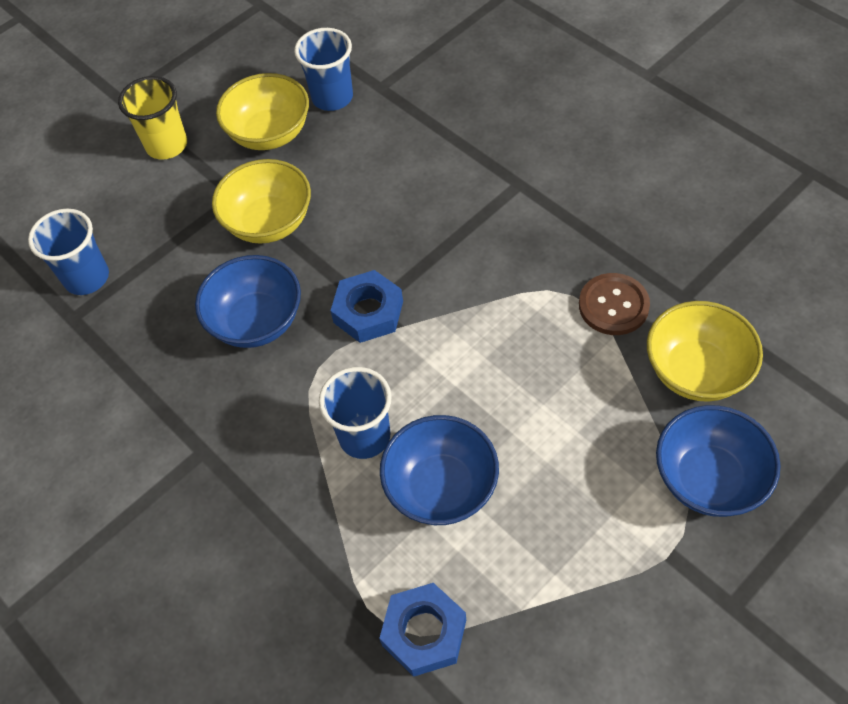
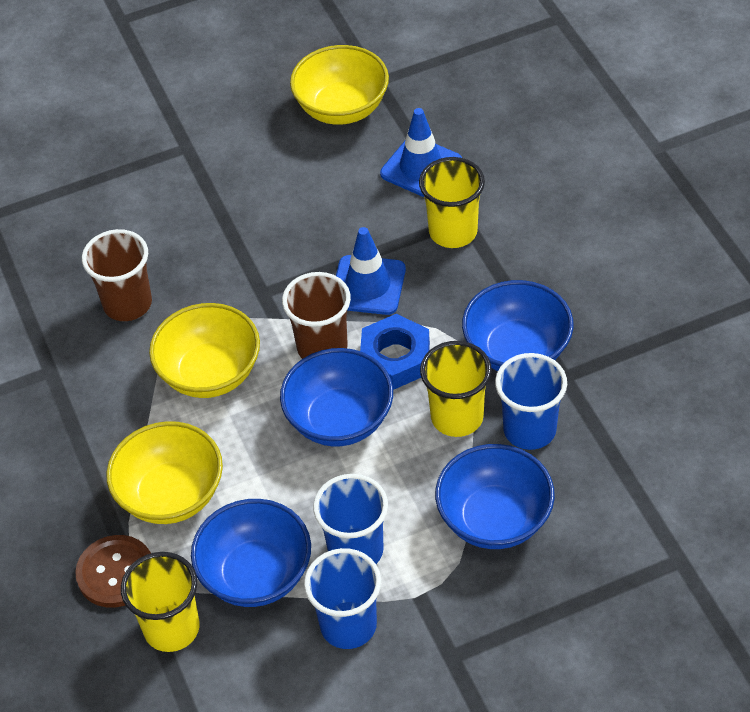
blue bowl: 3 -> 4
blue nut: 2 -> 1
blue traffic cone: 0 -> 2
brown cup: 0 -> 2
yellow cup: 1 -> 3

